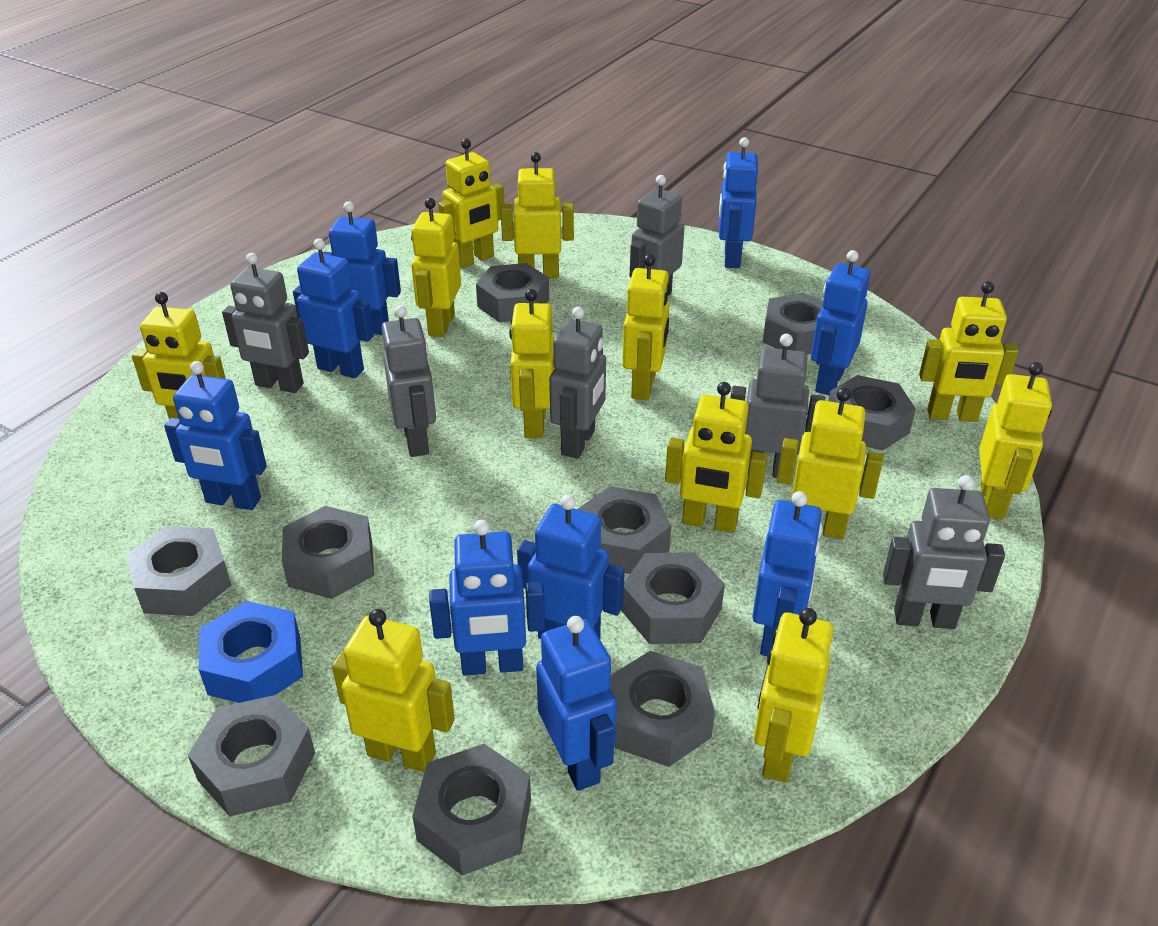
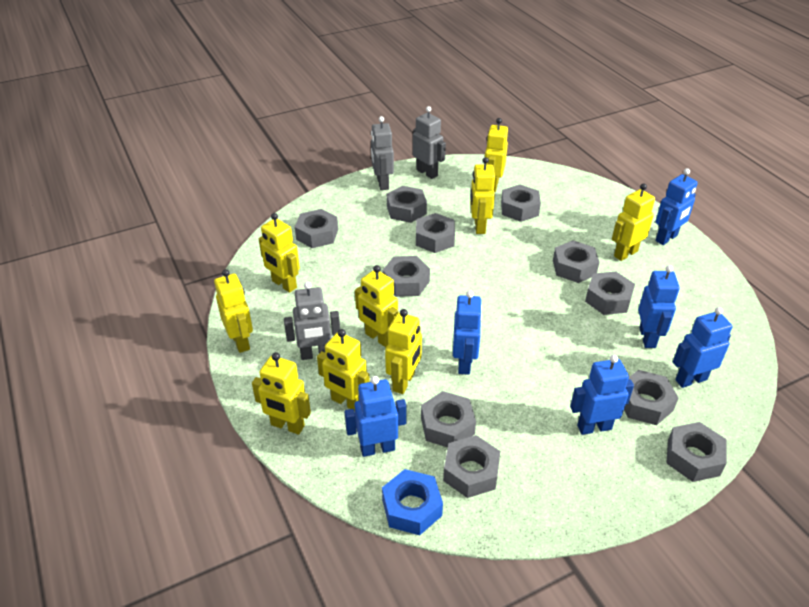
blue robot: 9 -> 6
grey nut: 10 -> 11
grey robot: 6 -> 3
yellow robot: 12 -> 9

